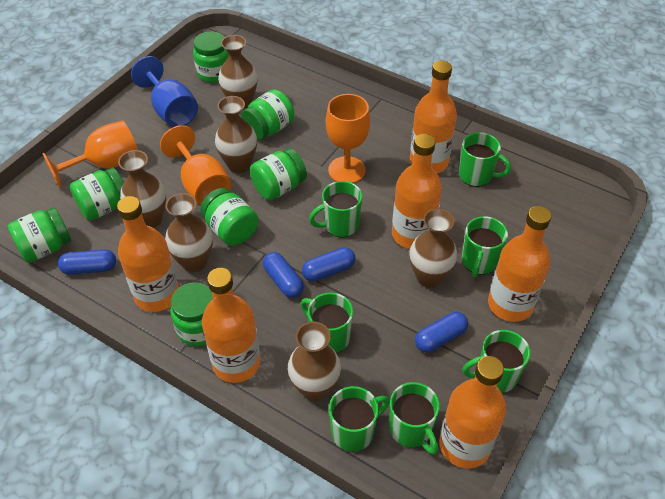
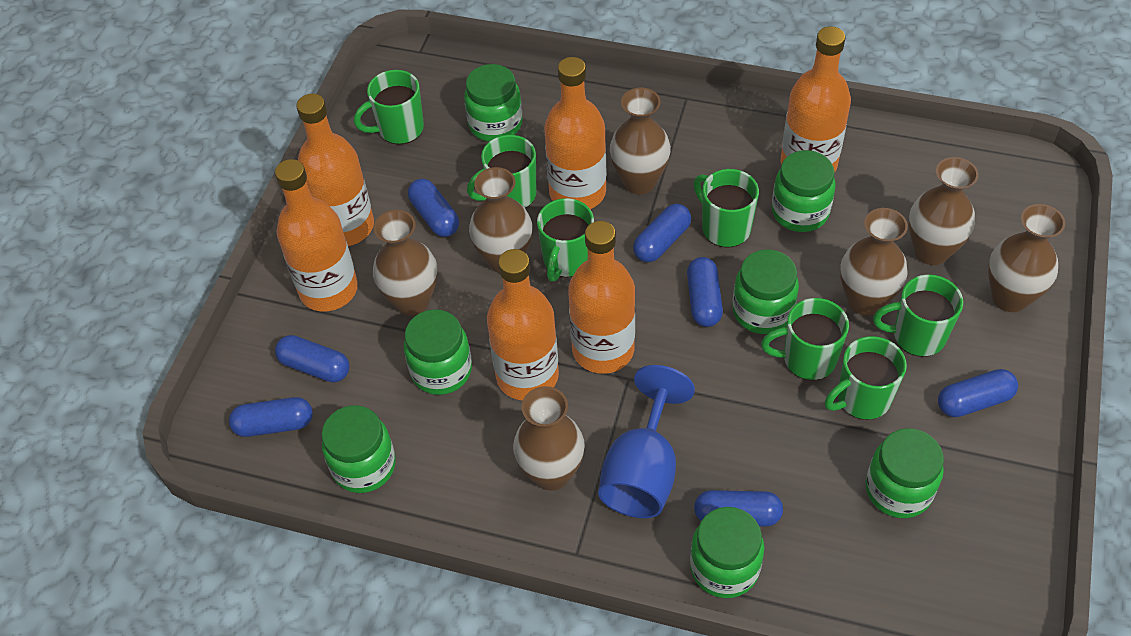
blue capsule: 4 -> 7
brown vase: 6 -> 7
orange goblet: 3 -> 0

